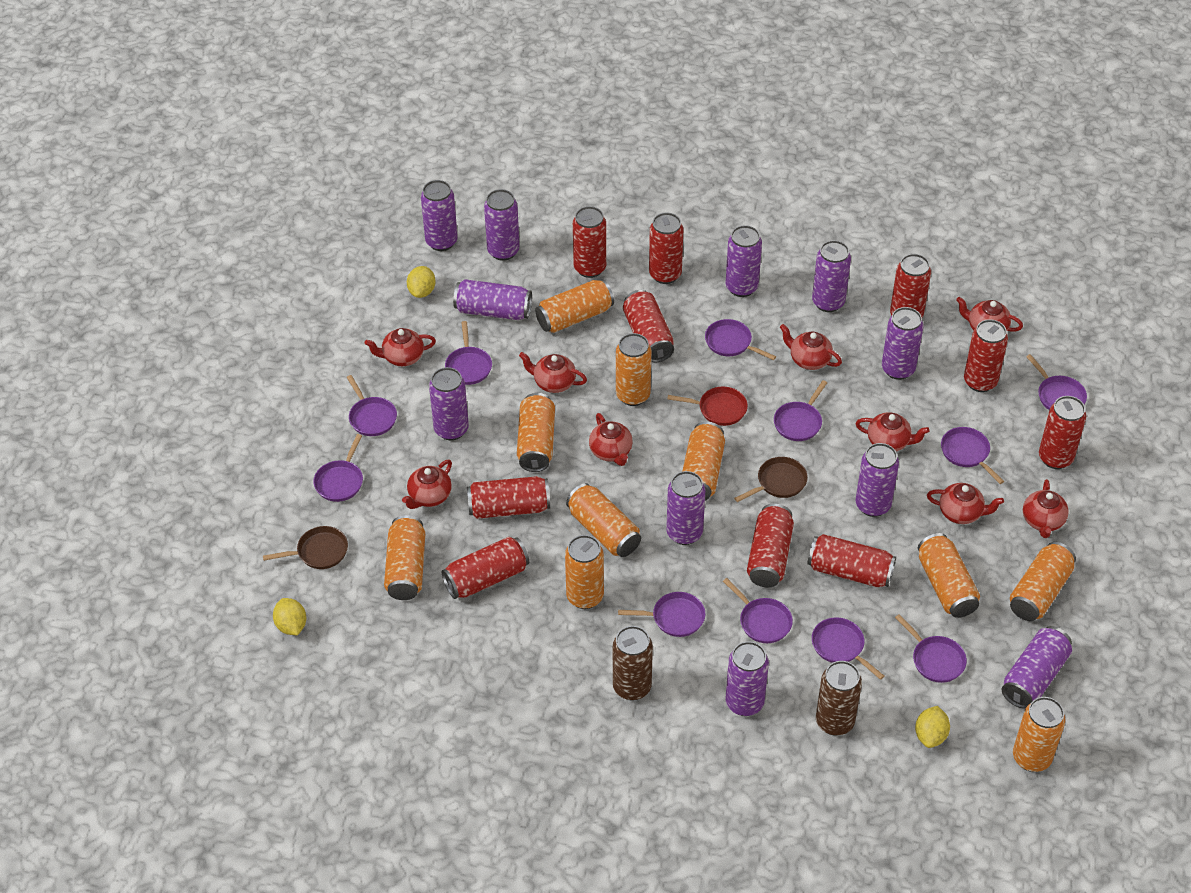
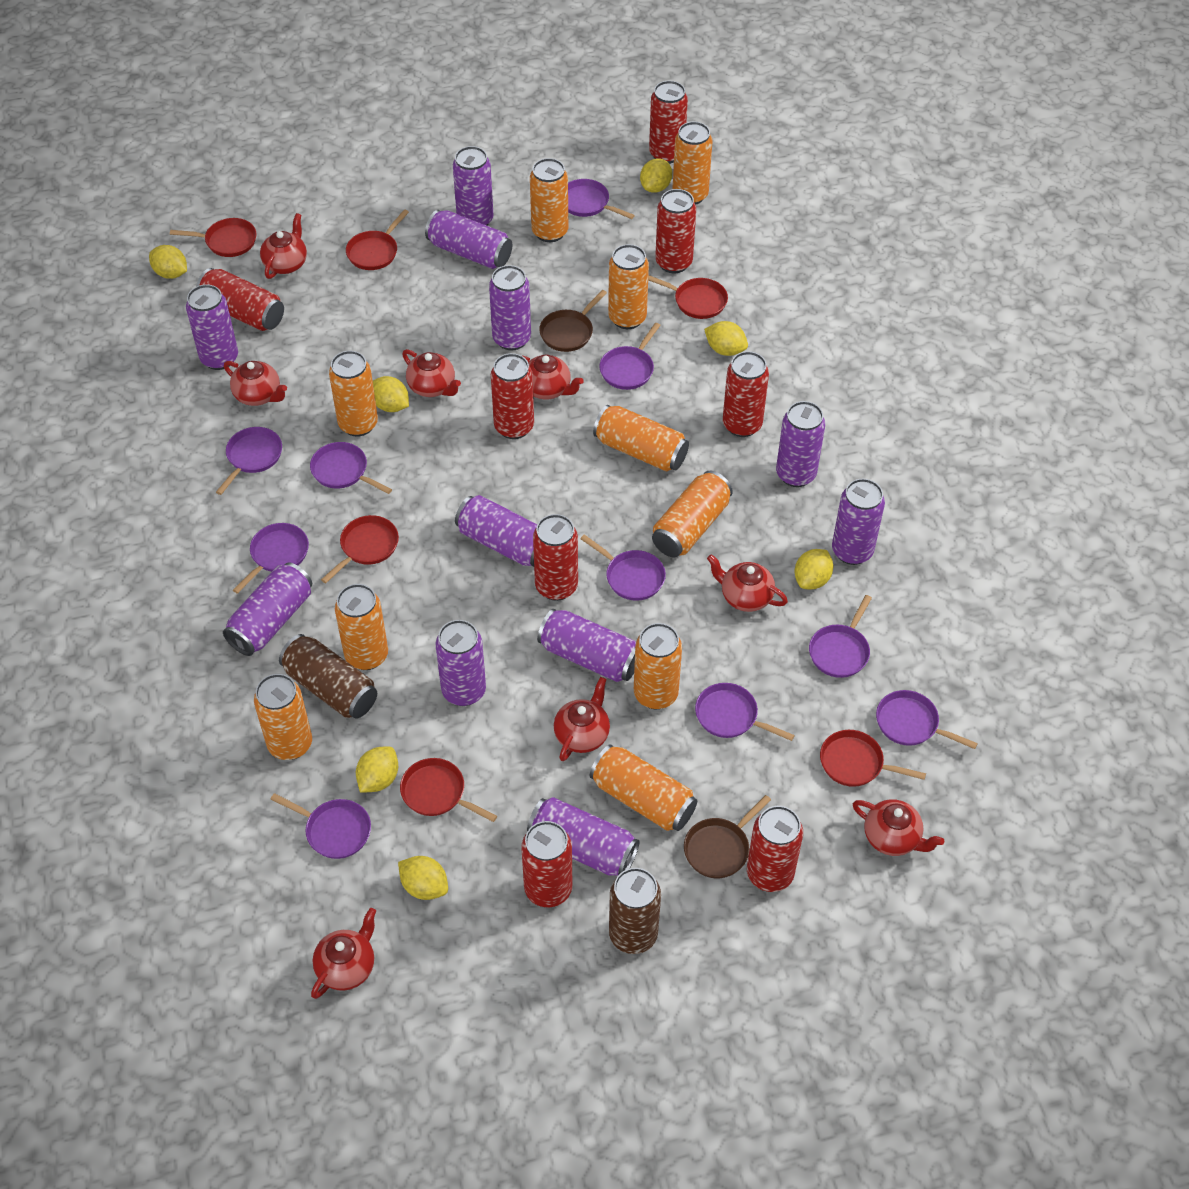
purple pan: 11 -> 10
red can: 10 -> 8
red pan: 1 -> 6
red teapot: 9 -> 8
yellow lemon: 3 -> 7

